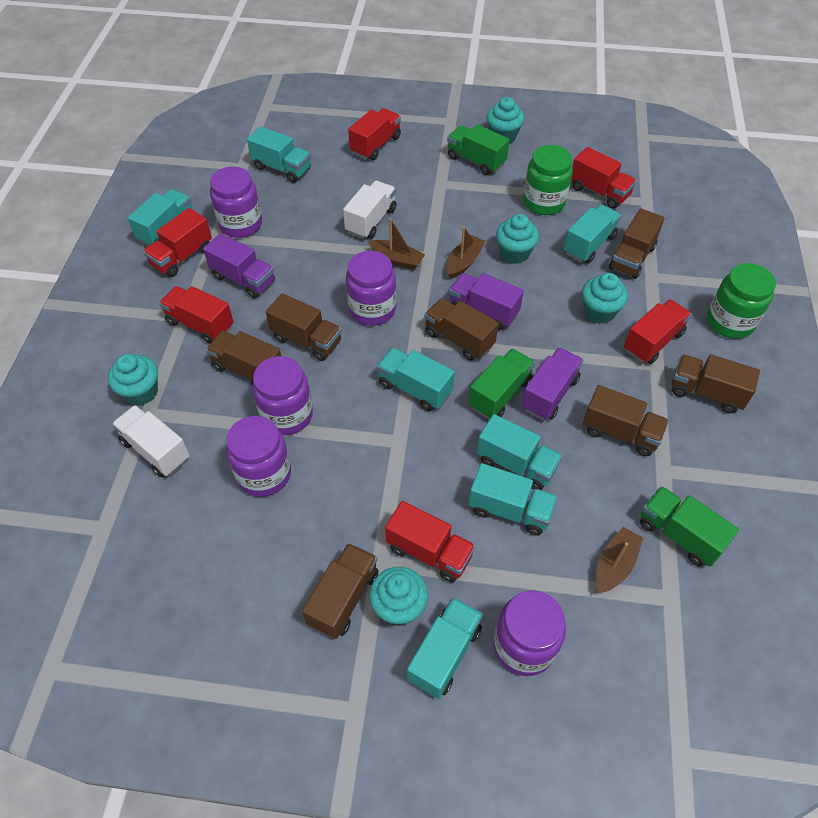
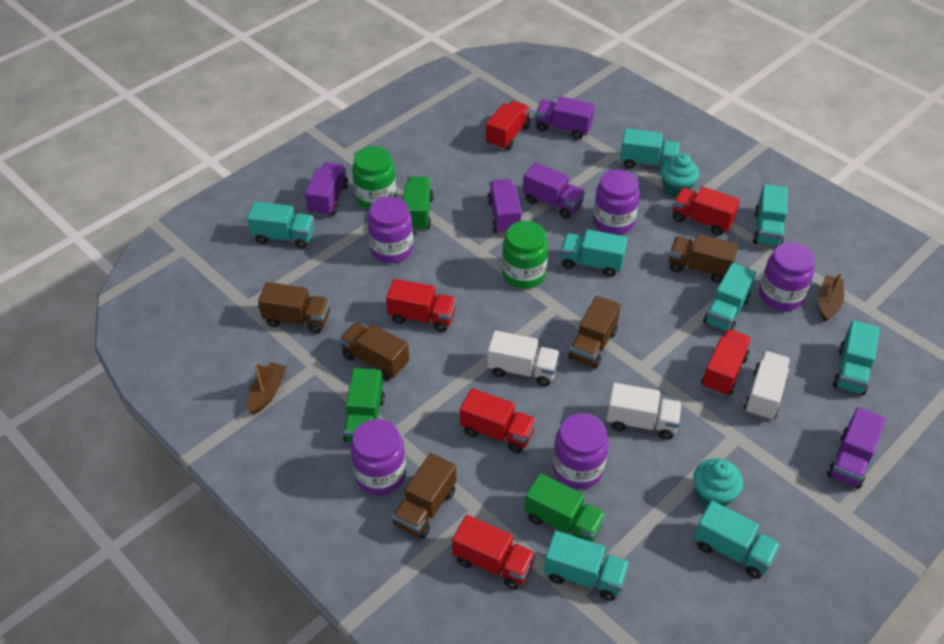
brown boat: 3 -> 2
brown truck: 7 -> 5
purple truck: 3 -> 5
turquoise cupcake: 5 -> 2
turquoise truck: 7 -> 8
white truck: 2 -> 3

